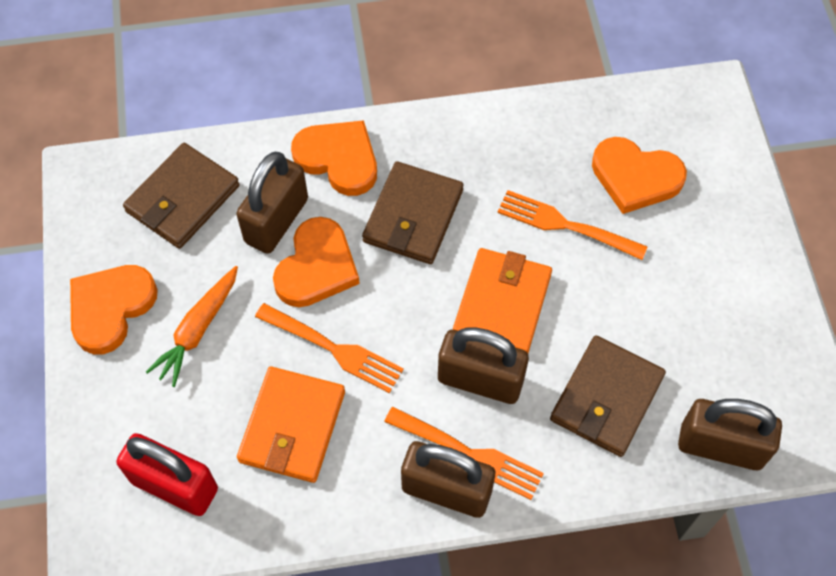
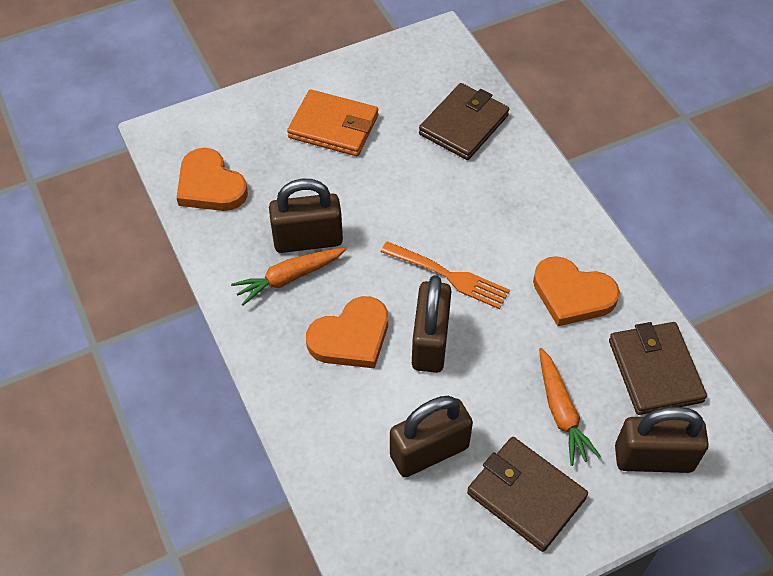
orange carrot: 1 -> 2
orange fork: 3 -> 1
orange heart: 4 -> 3
orange wallet: 2 -> 1
red padlock: 1 -> 0

